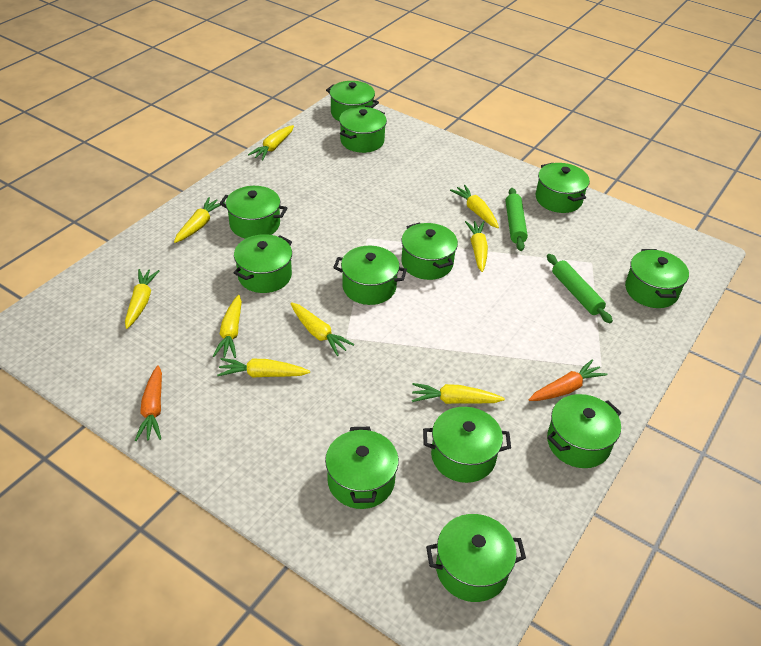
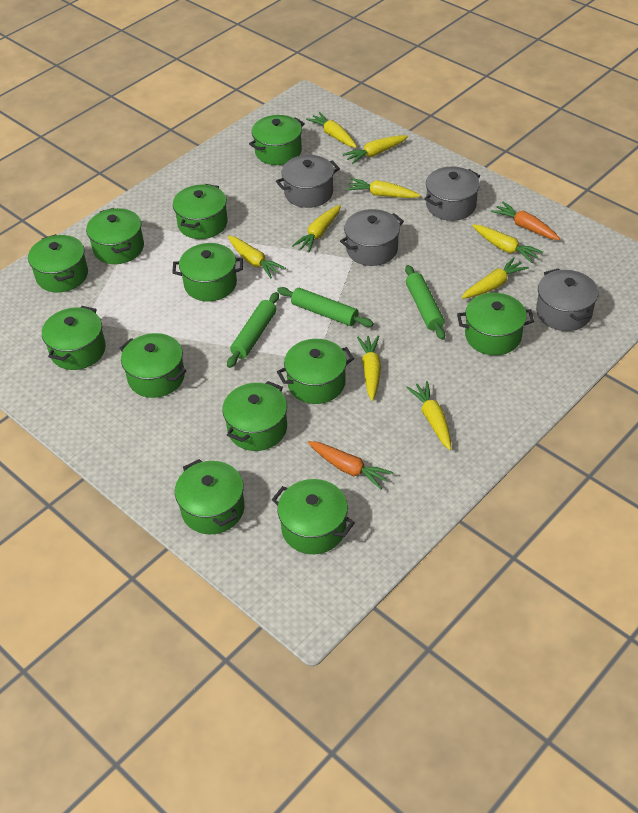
green rolling pin: 2 -> 3
grey pot: 0 -> 4

